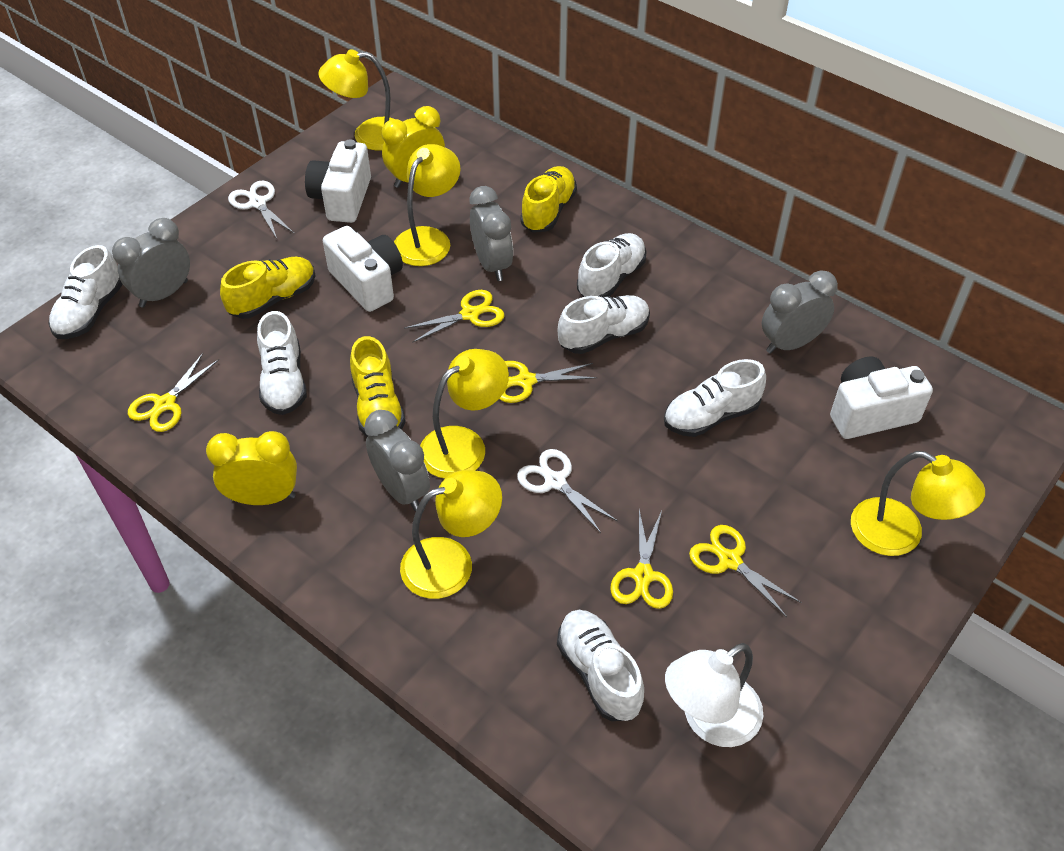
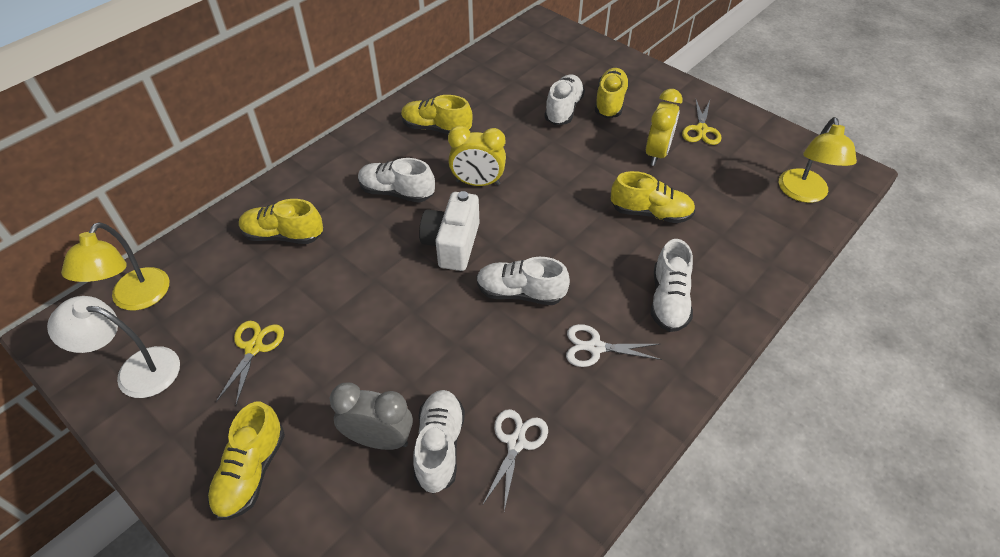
grey clock: 4 -> 1
white camera: 3 -> 1
white shoe: 6 -> 5
yellow lamp: 5 -> 2
yellow scissors: 5 -> 2
yellow shoe: 3 -> 5

